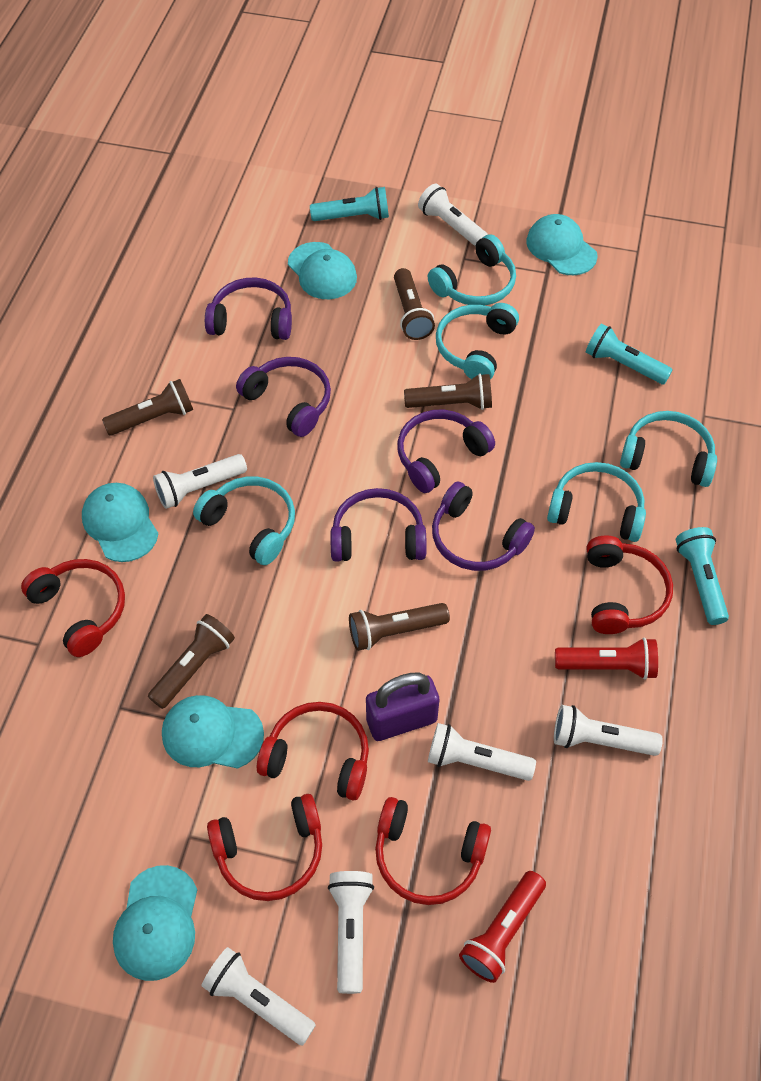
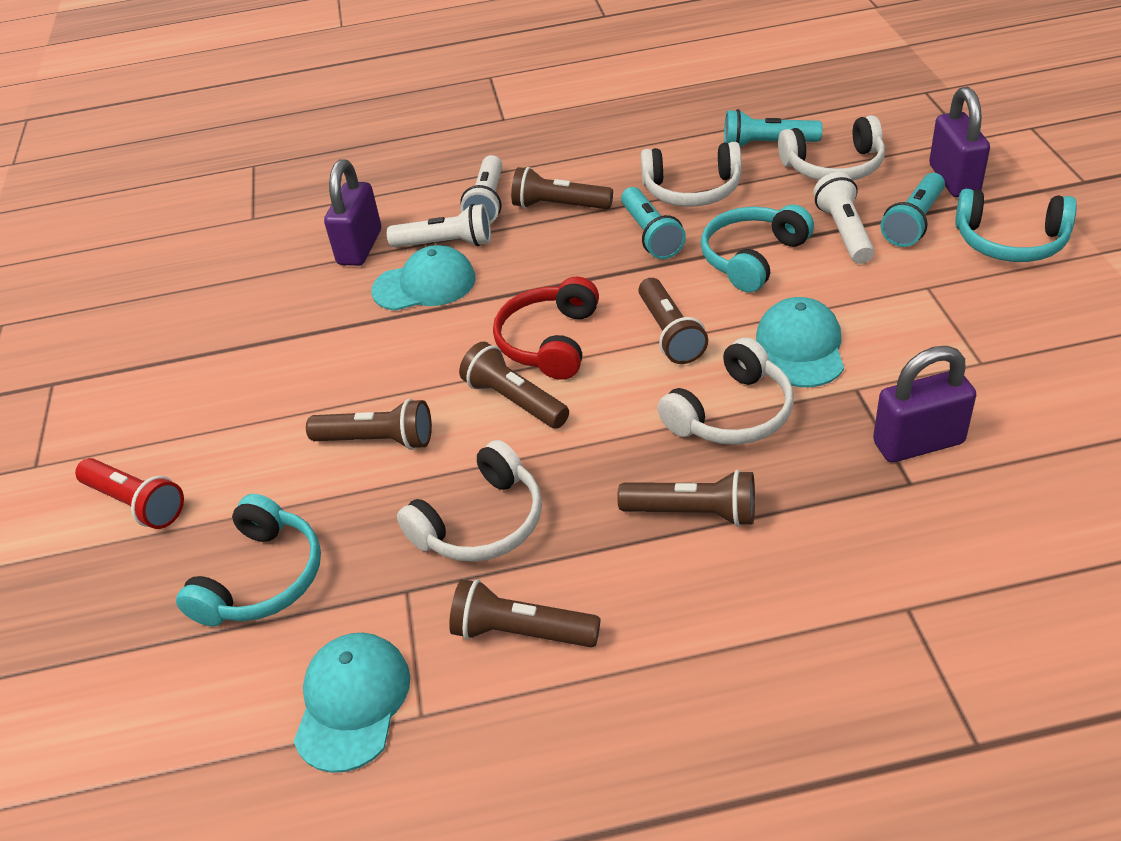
brown flashlight: 5 -> 6
purple headphones: 5 -> 0
purple padlock: 1 -> 3
red flashlight: 2 -> 1
red headphones: 5 -> 1
turquoise cap: 5 -> 3
turquoise headphones: 5 -> 3
white flashlight: 6 -> 3
white headphones: 0 -> 4

